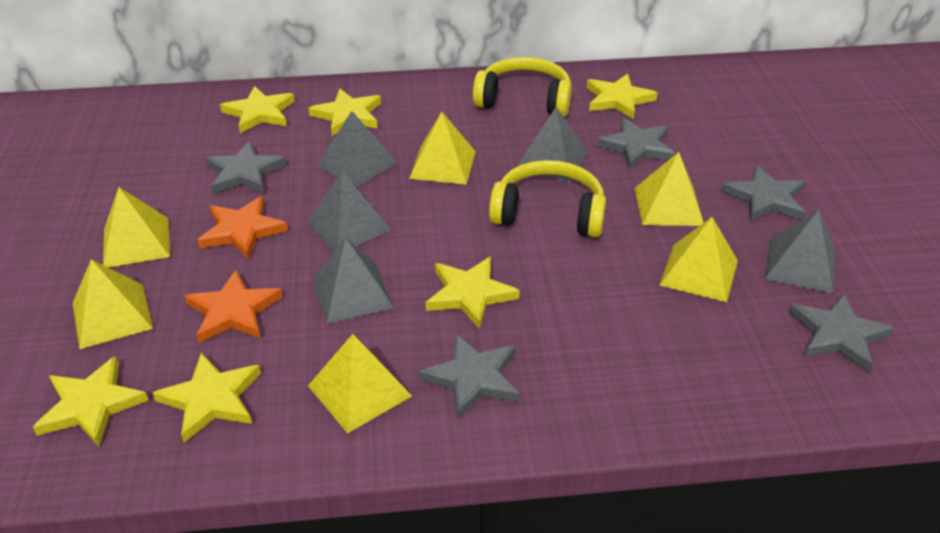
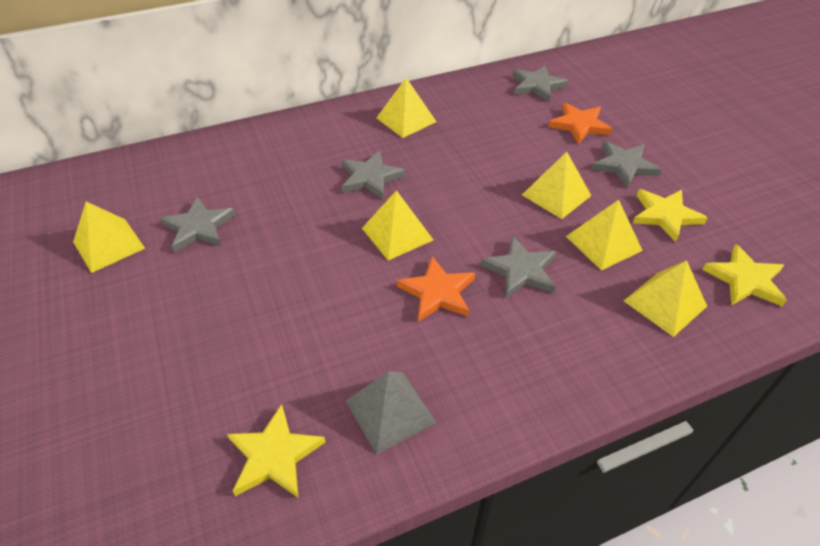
grey pyramid: 5 -> 1
yellow headphones: 2 -> 0
yellow star: 6 -> 3

